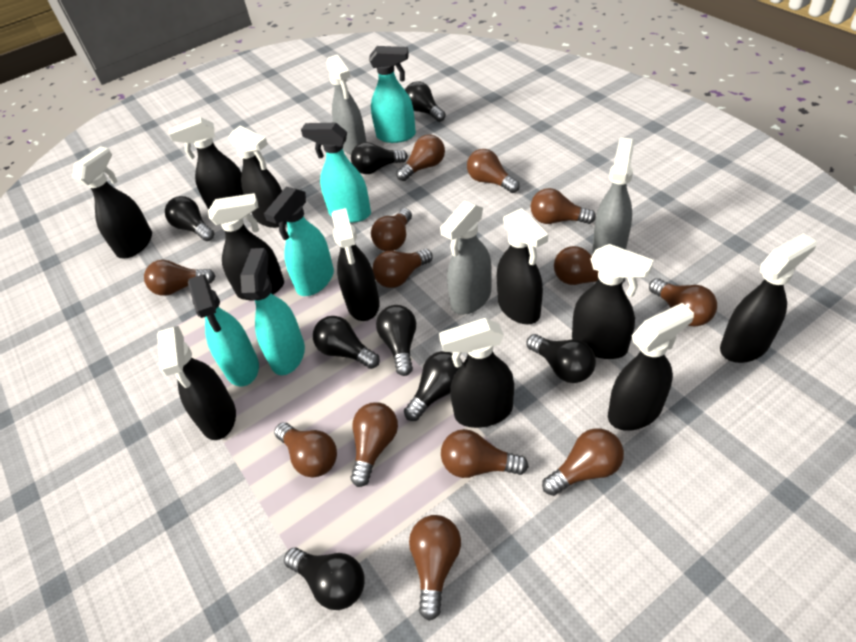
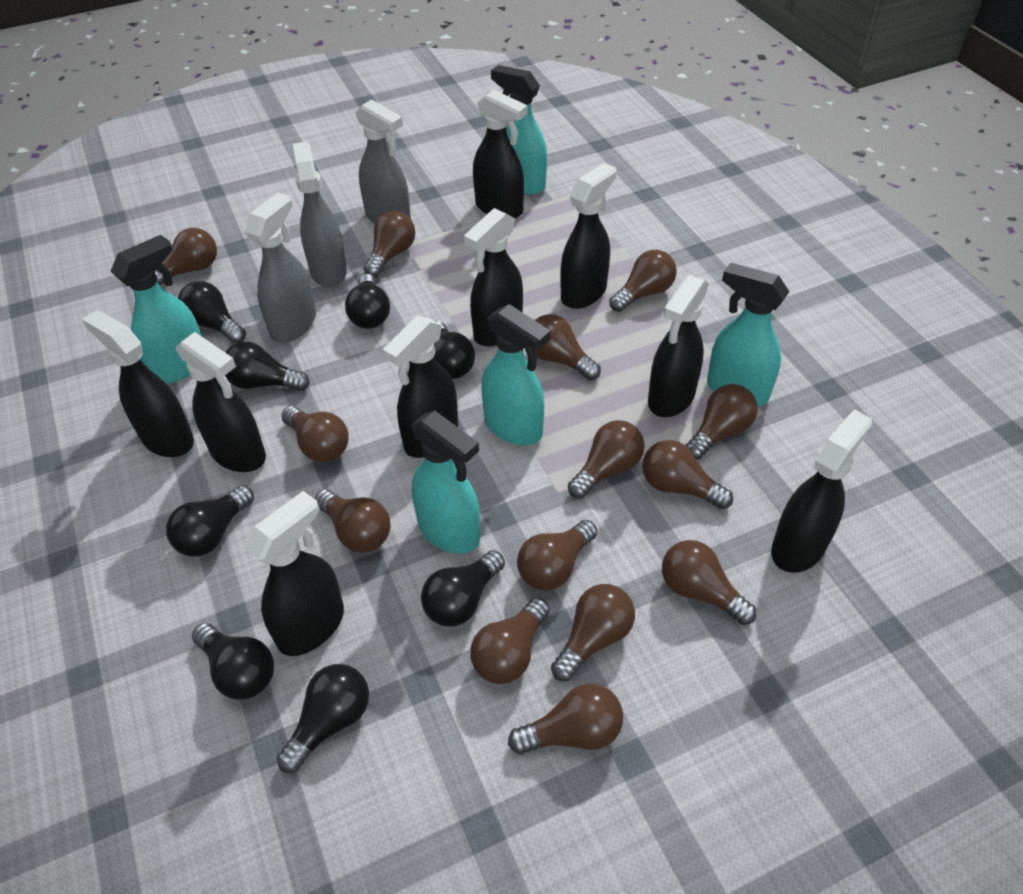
black spray bottle: 11 -> 9
brown light bulb: 13 -> 14

